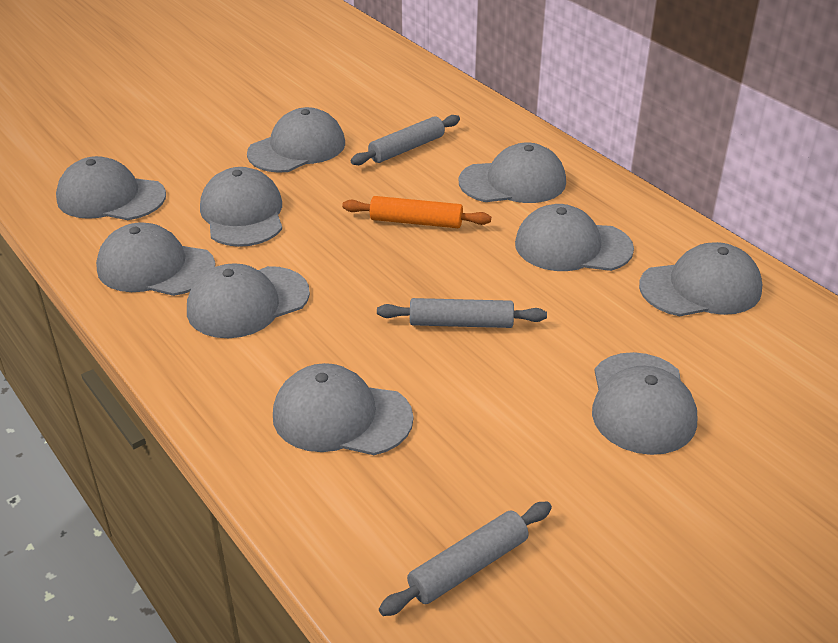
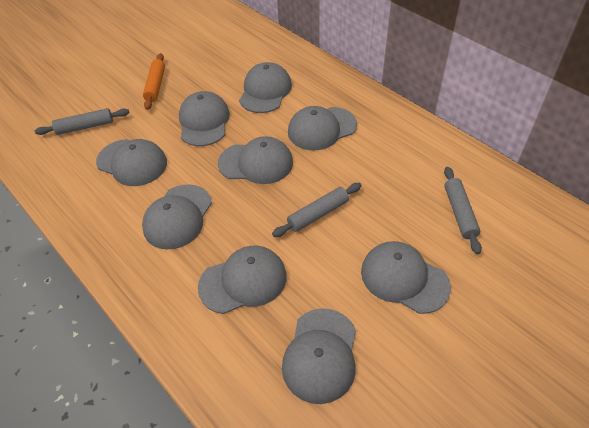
grey cap: 10 -> 9

